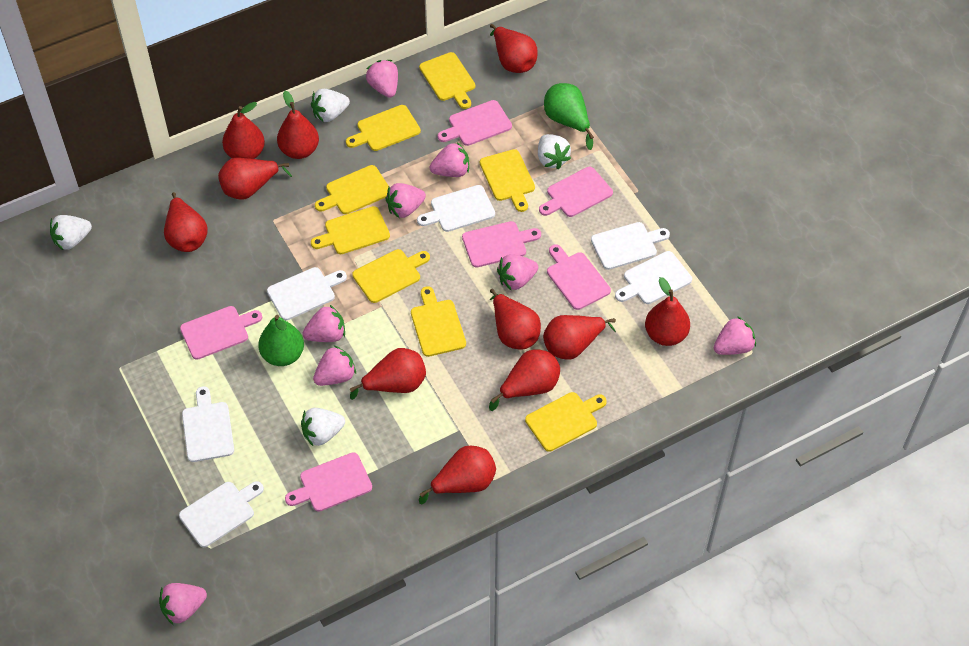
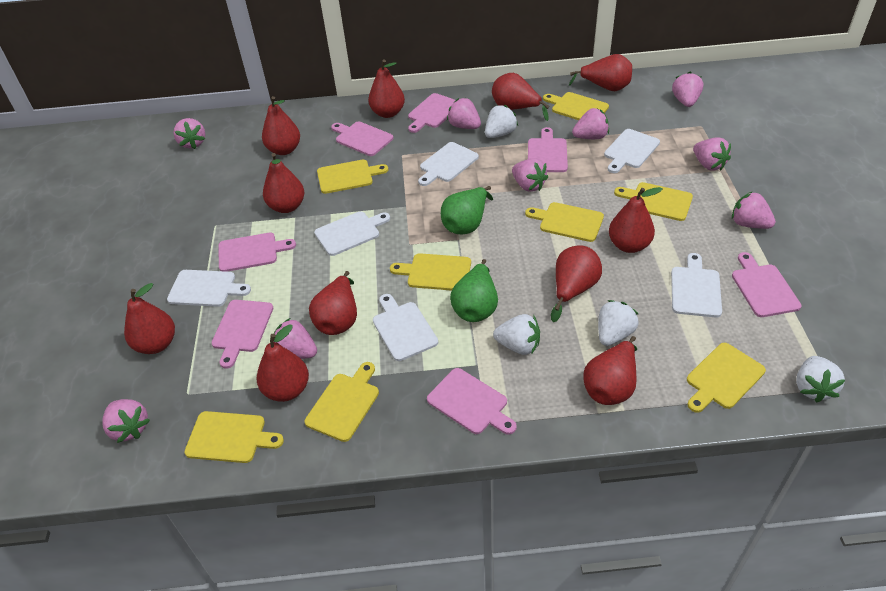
pink cutting board: 6 -> 7
pink strawberry: 8 -> 9

